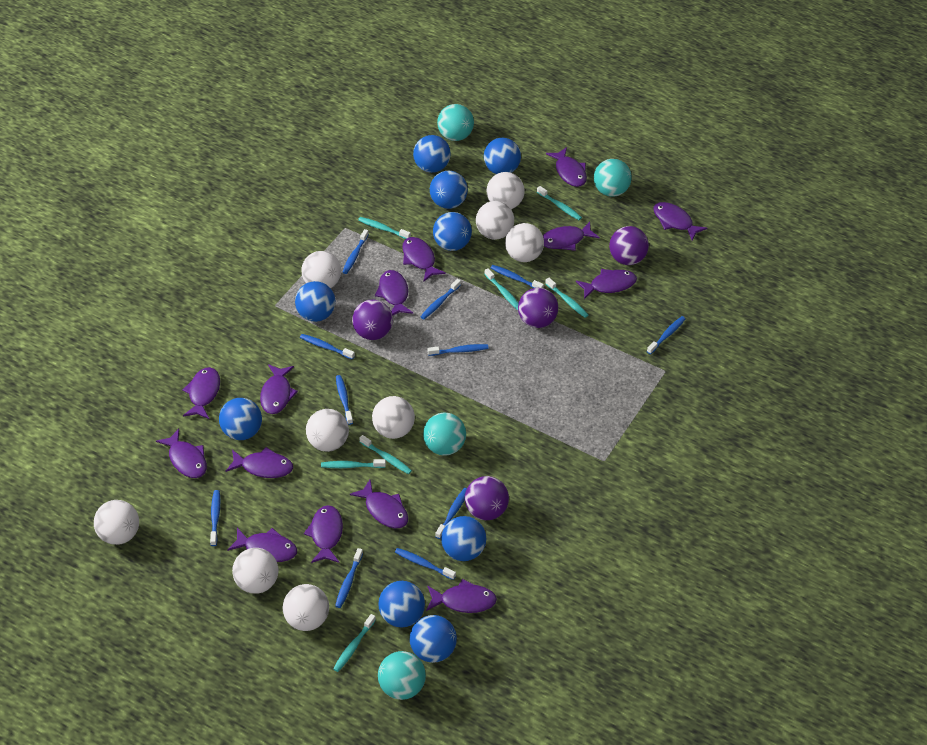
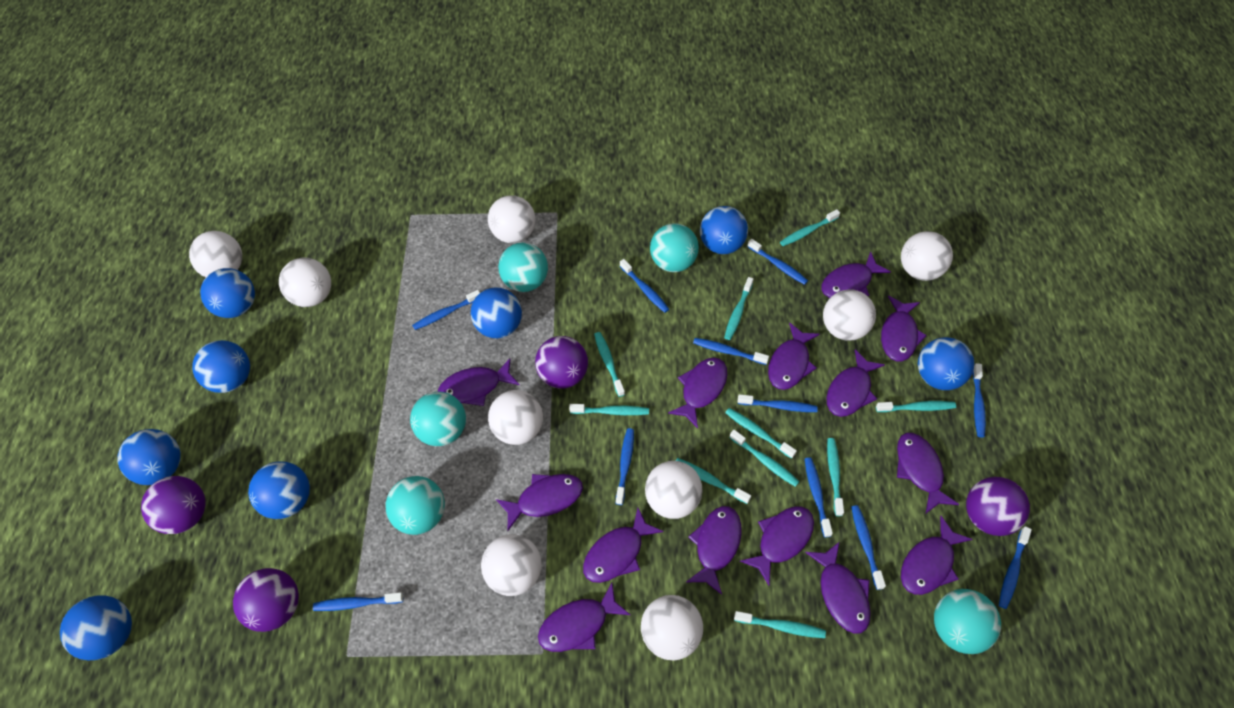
blue ball: 9 -> 8
turquoise ball: 4 -> 5
turquoise toothbrush: 7 -> 10

